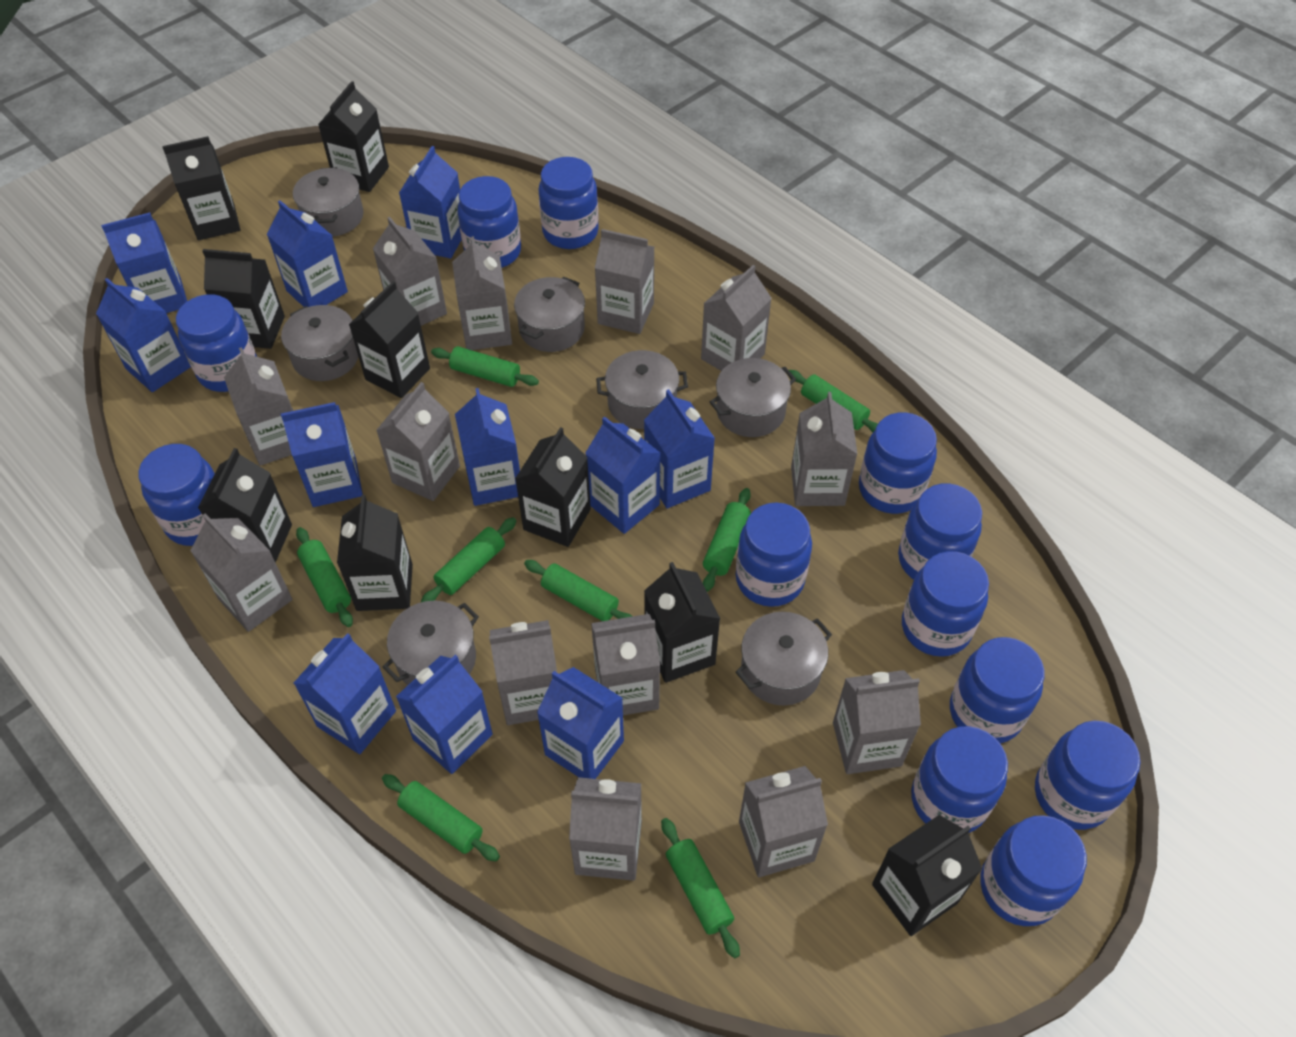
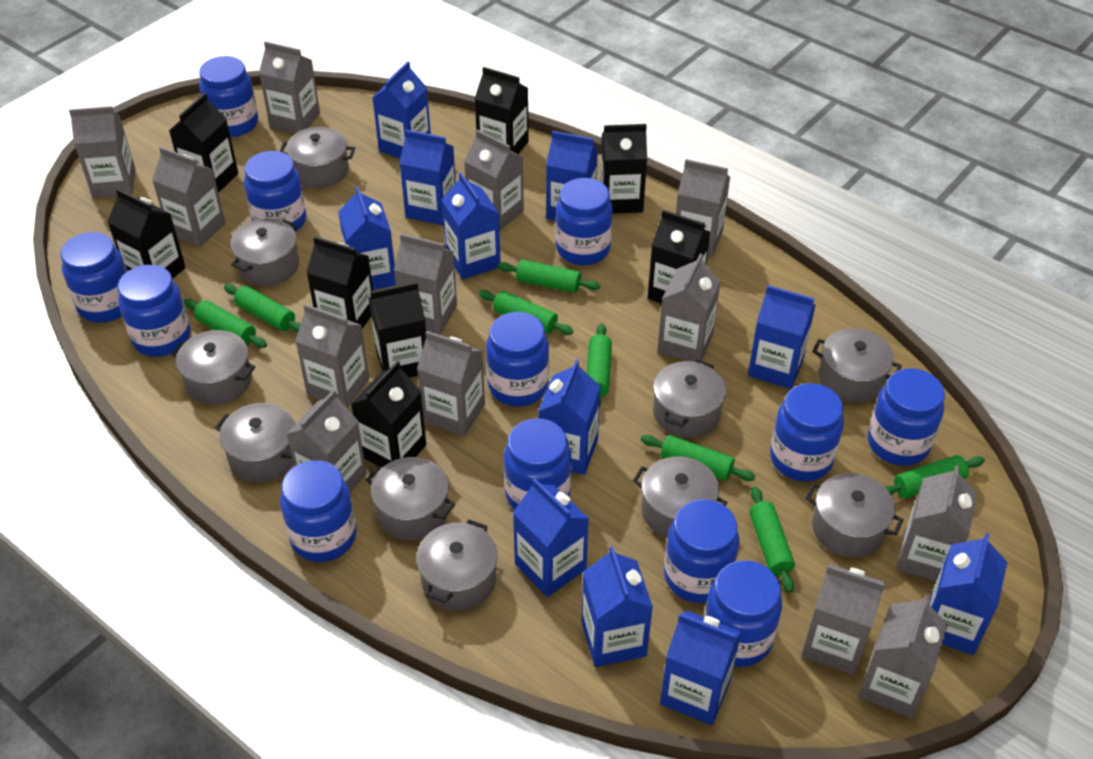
black carton: 9 -> 8
grey pot: 7 -> 10

